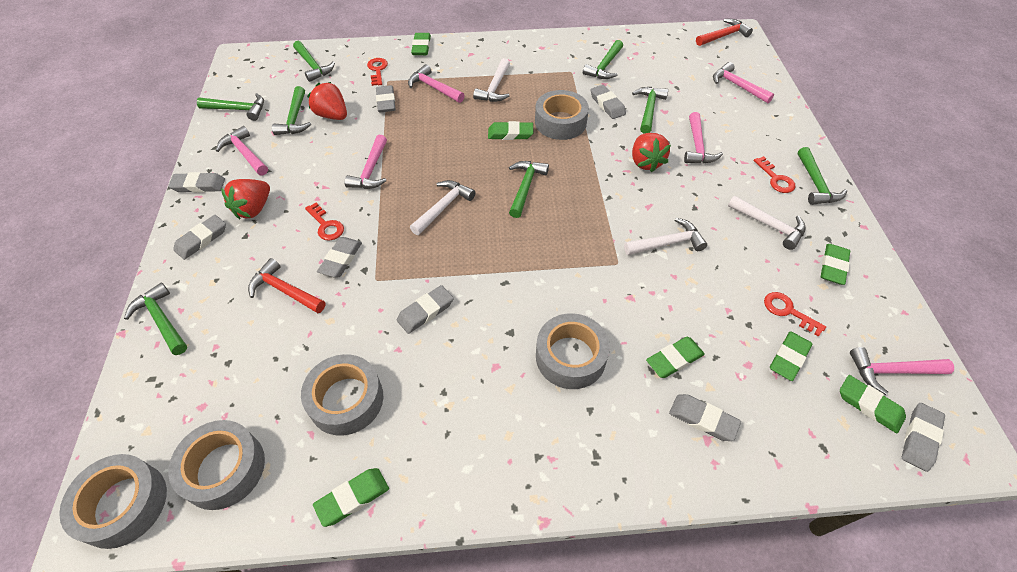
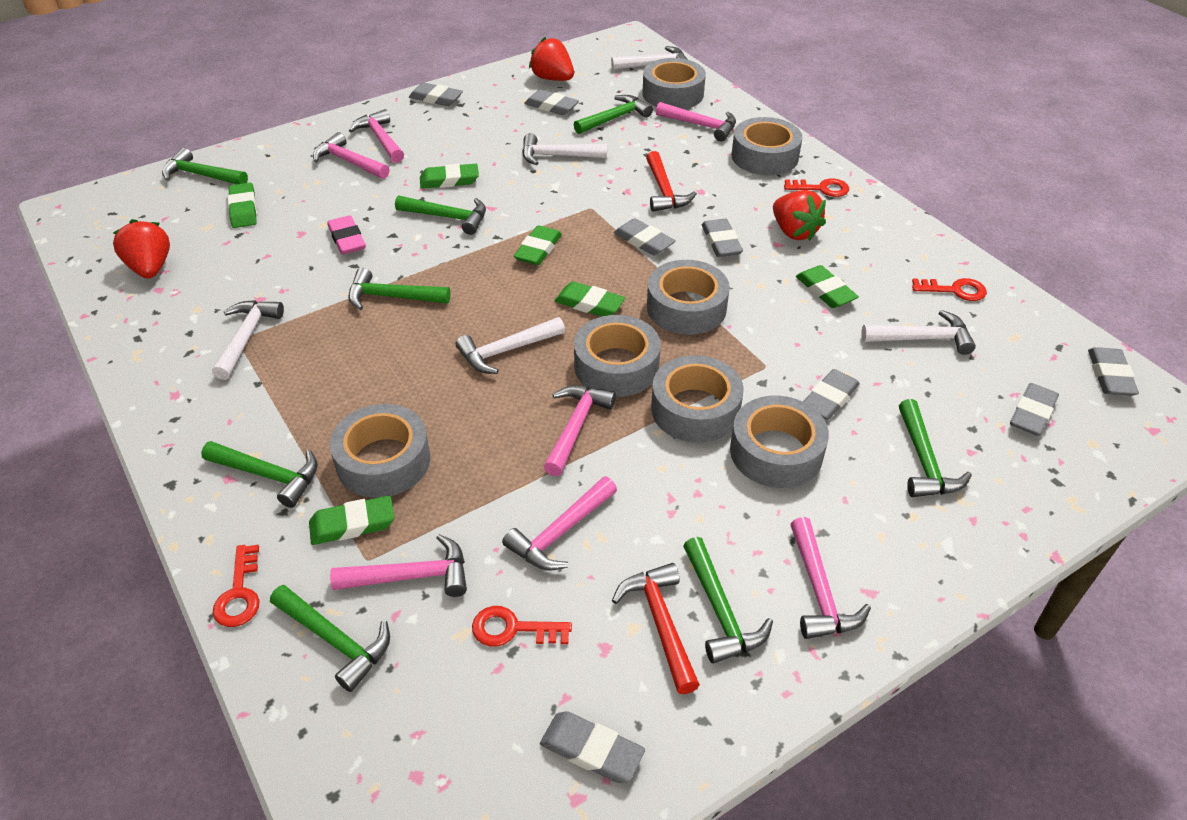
green eraser: 7 -> 6
grey tape: 5 -> 7
pink eraser: 0 -> 1
pink hammer: 6 -> 7
white hammer: 4 -> 5

